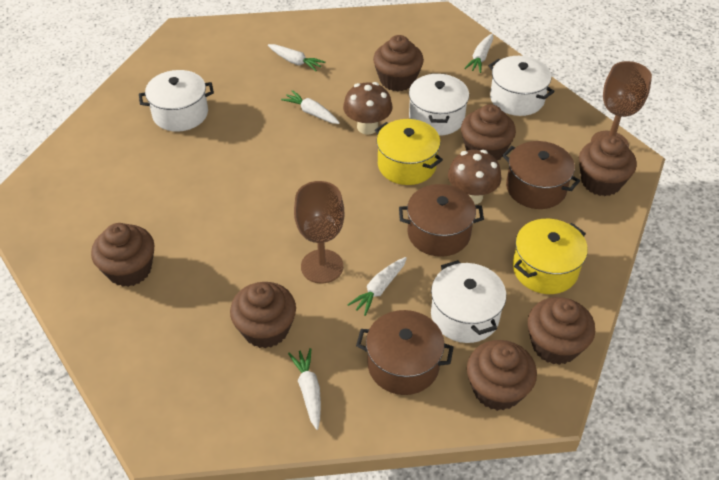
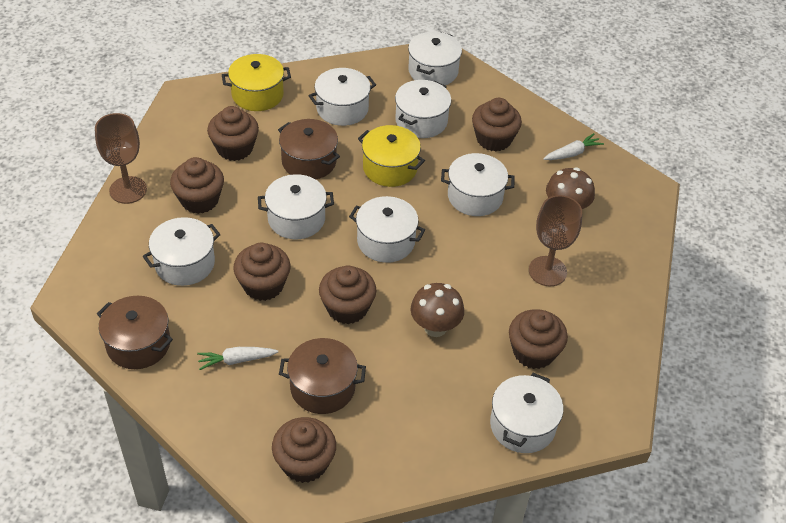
white carrot: 5 -> 2
white pot: 4 -> 8

